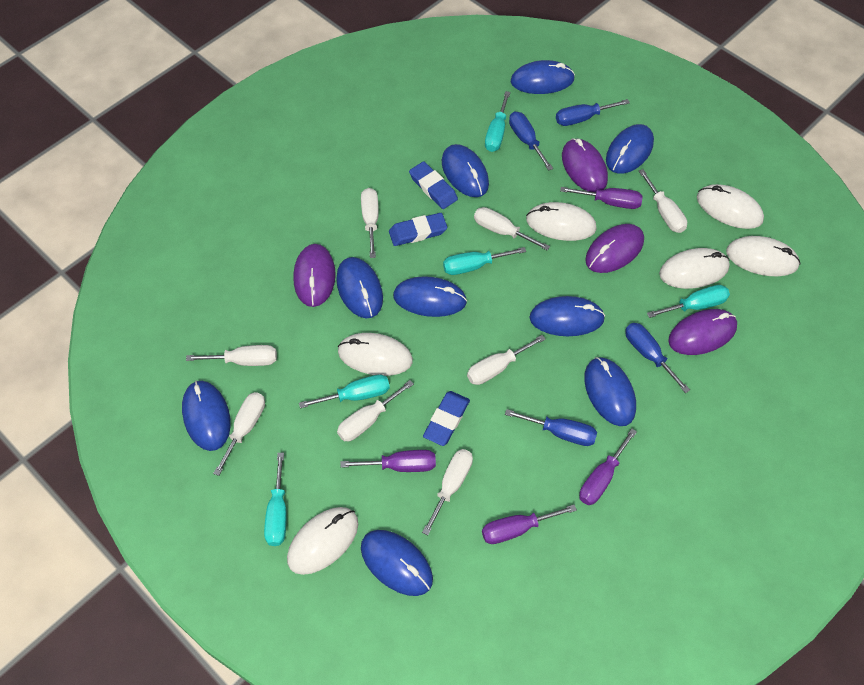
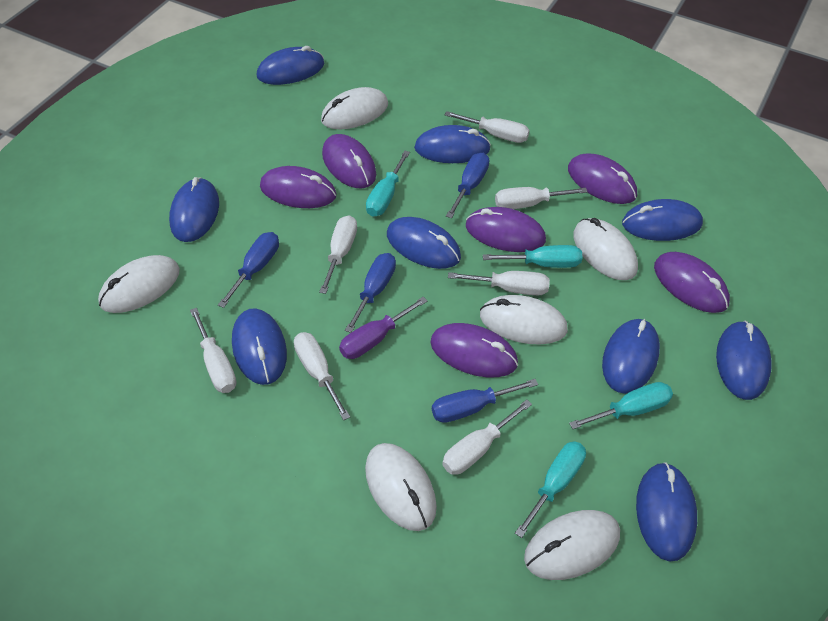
blue eraser: 3 -> 0
purple mouse: 4 -> 6
purple screwdriver: 4 -> 1
turquoise screwdriver: 5 -> 4
white screwdriver: 8 -> 7

